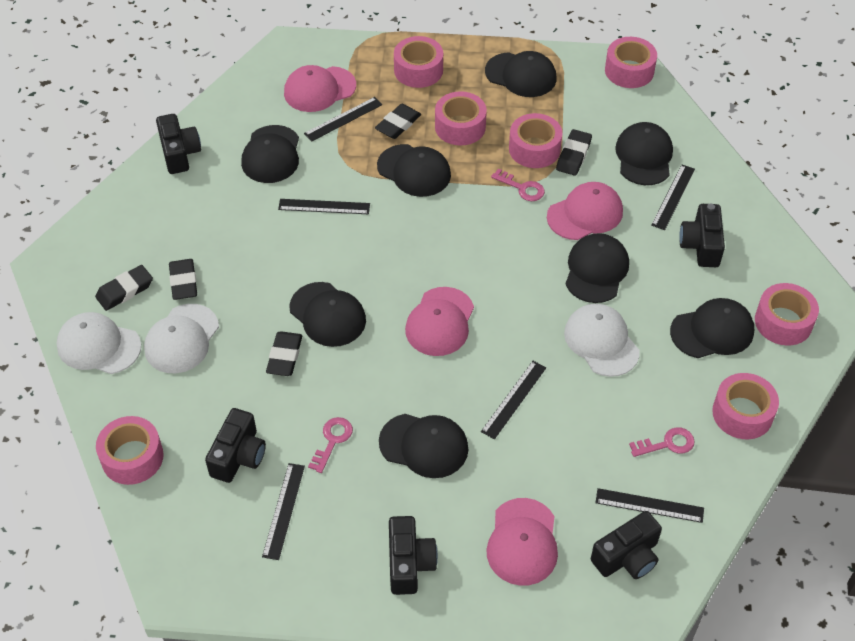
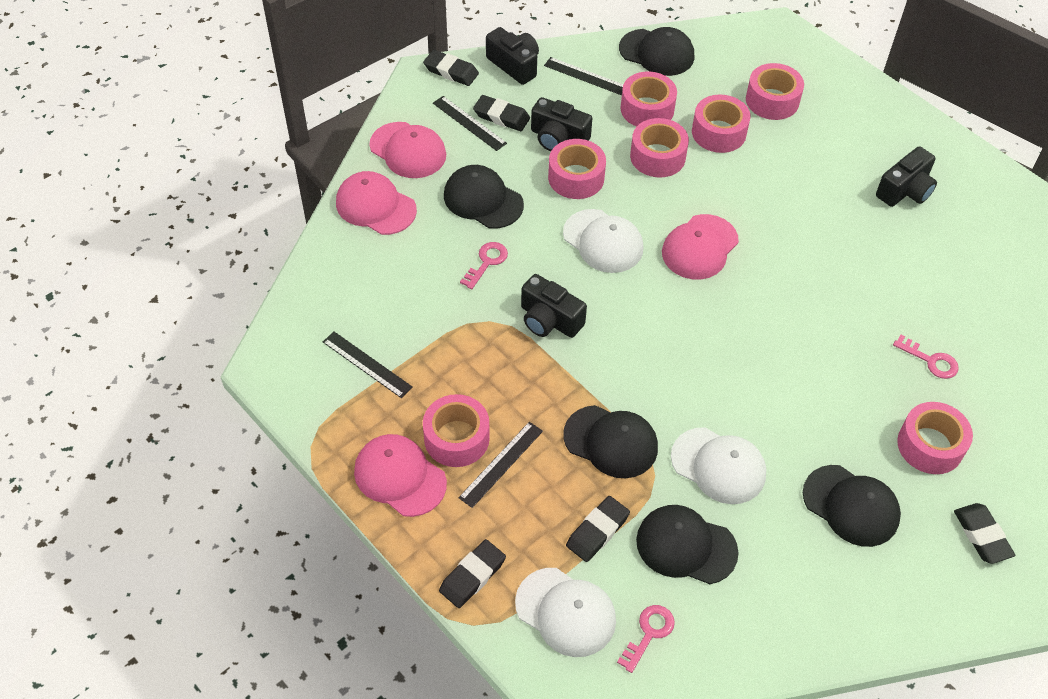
black camera: 5 -> 4
black cap: 8 -> 5
black ruler: 6 -> 4

